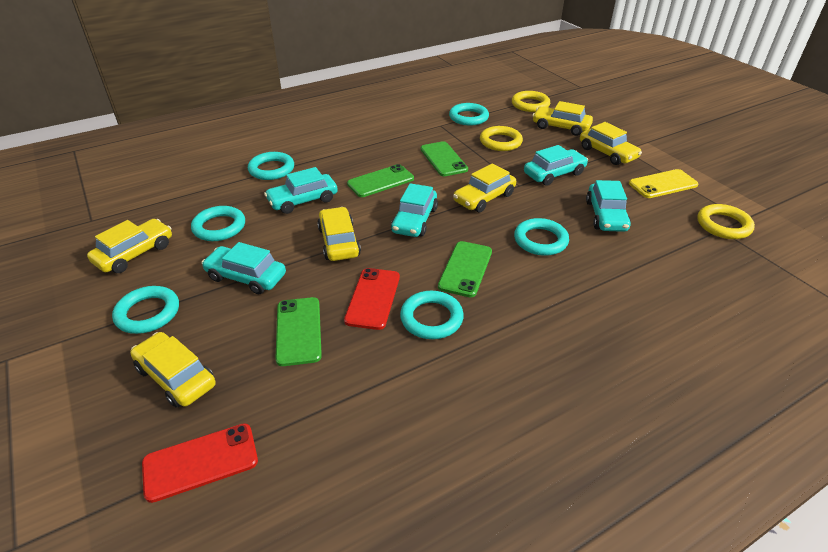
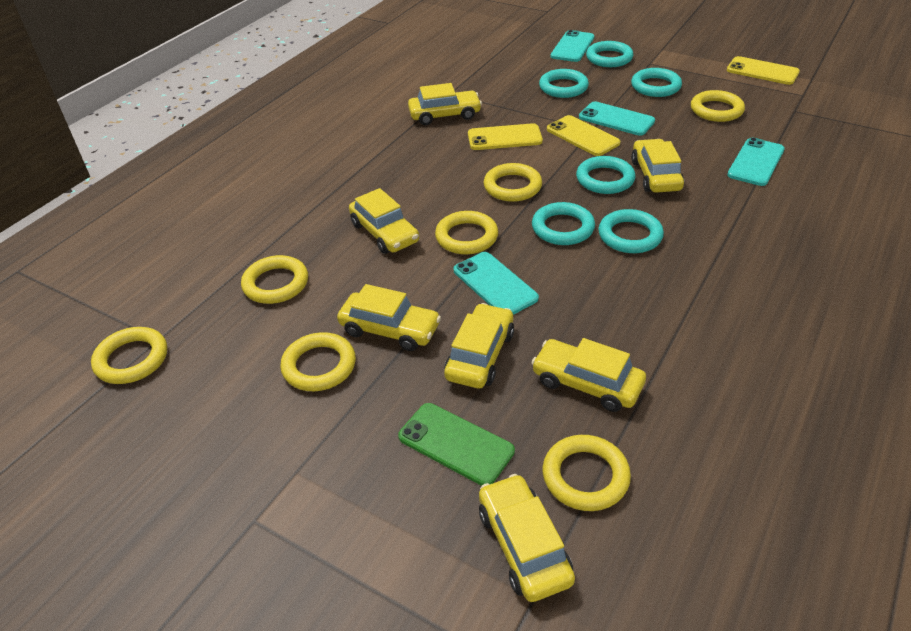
green phone: 4 -> 1
red phone: 2 -> 0
turquoise car: 5 -> 0
turquoise phone: 0 -> 4
yellow car: 6 -> 7
yellow phone: 1 -> 3
yellow ring: 3 -> 7

